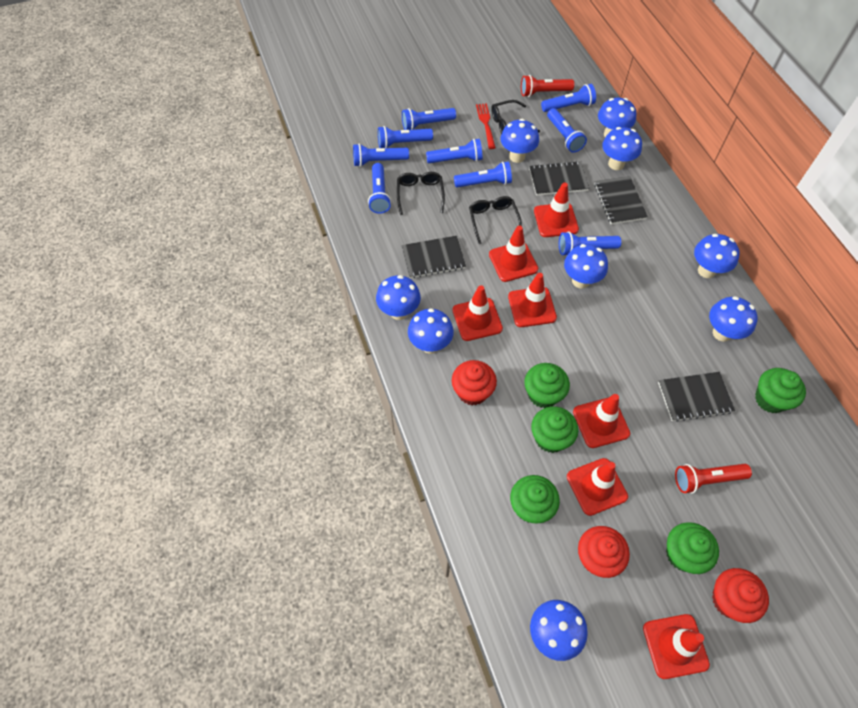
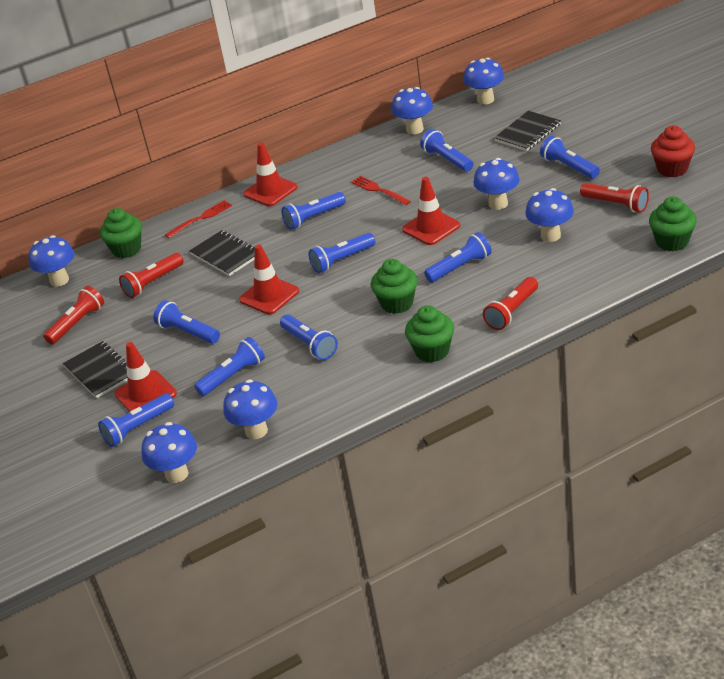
black glasses: 3 -> 0
black notebook: 4 -> 3
blue mushroom: 9 -> 7
green cupcake: 5 -> 4
red cupcake: 3 -> 1
red flashlight: 2 -> 4
red fork: 1 -> 2
red traffic cone: 7 -> 4

